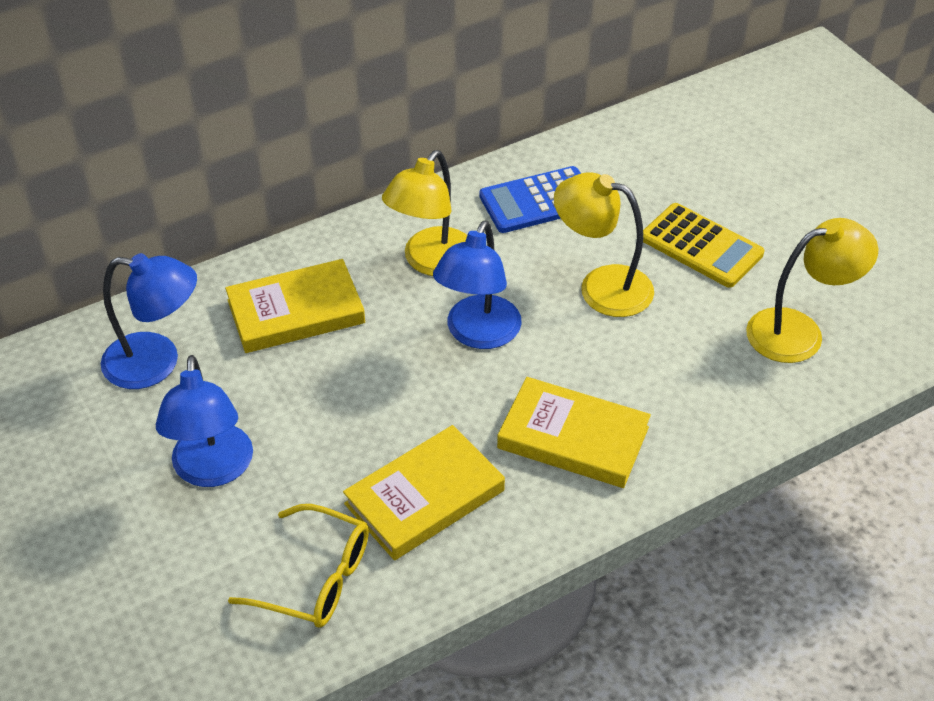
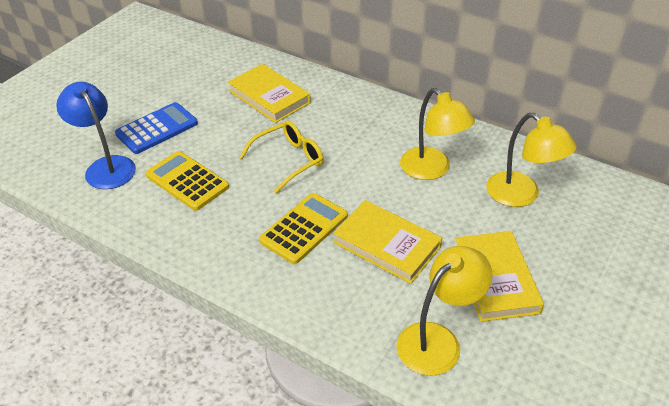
blue lamp: 3 -> 1
yellow calculator: 1 -> 2

